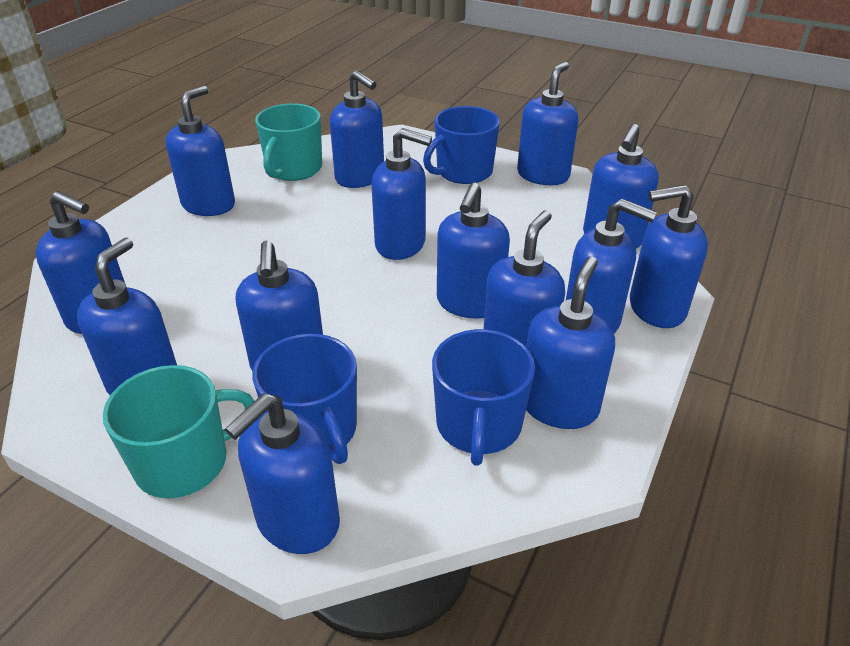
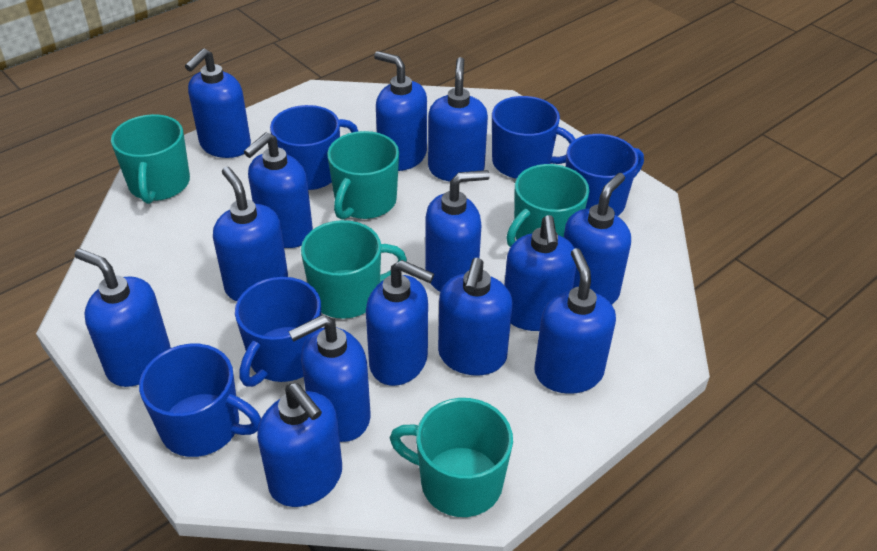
blue mug: 3 -> 5
turquoise mug: 2 -> 5

